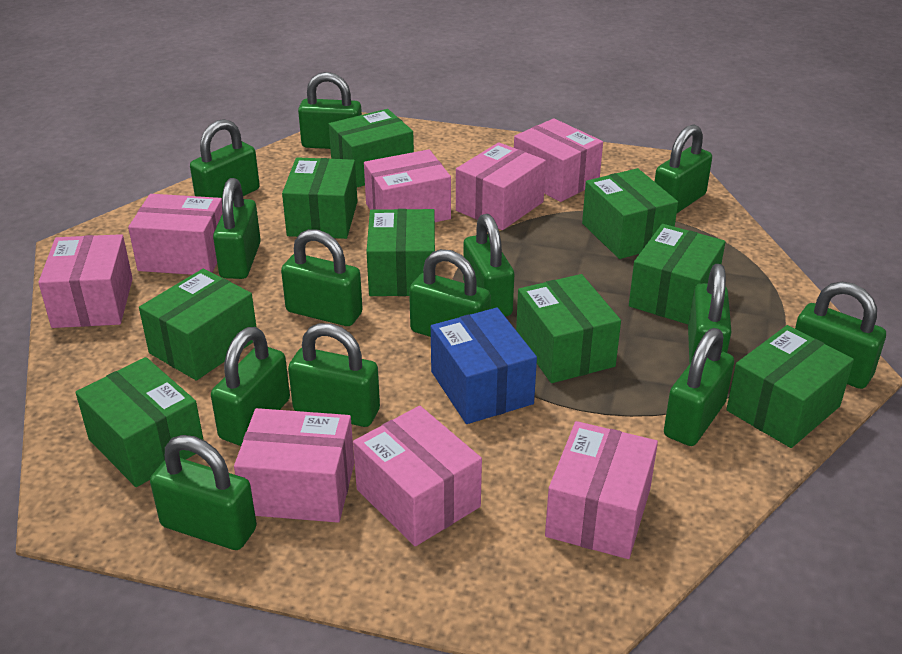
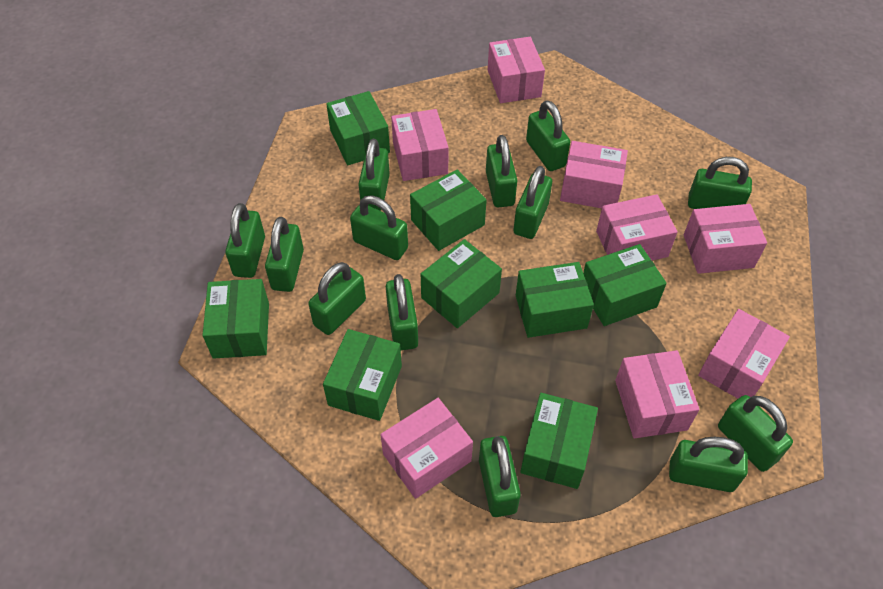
blue box: 1 -> 0
green box: 9 -> 8

